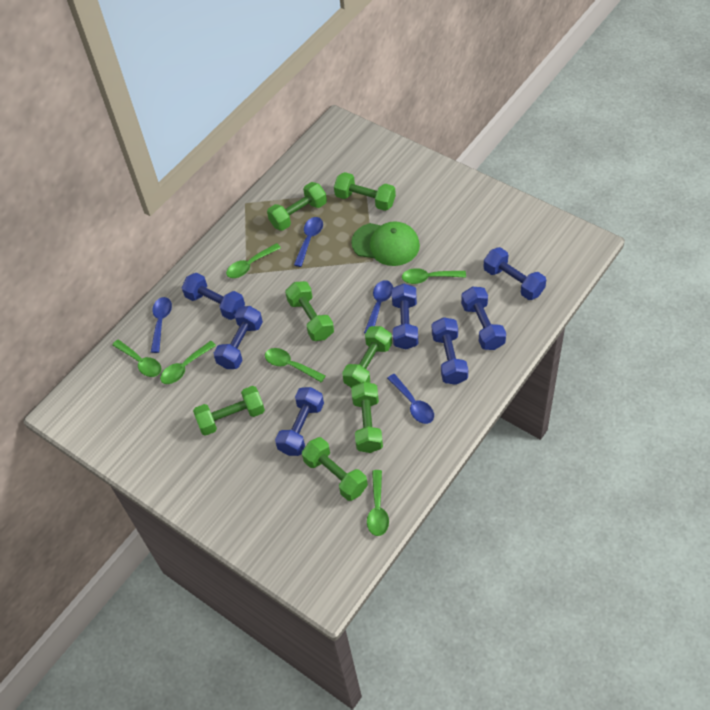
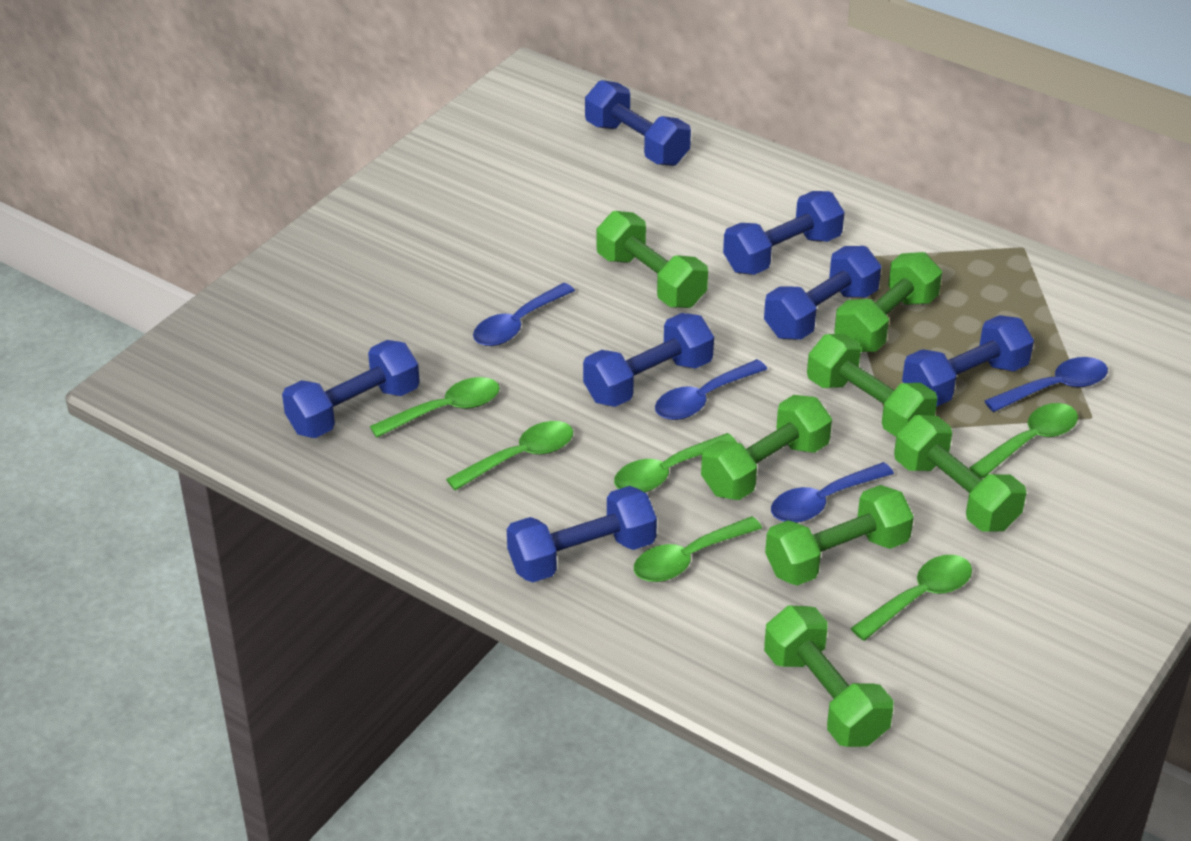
green cap: 1 -> 0

